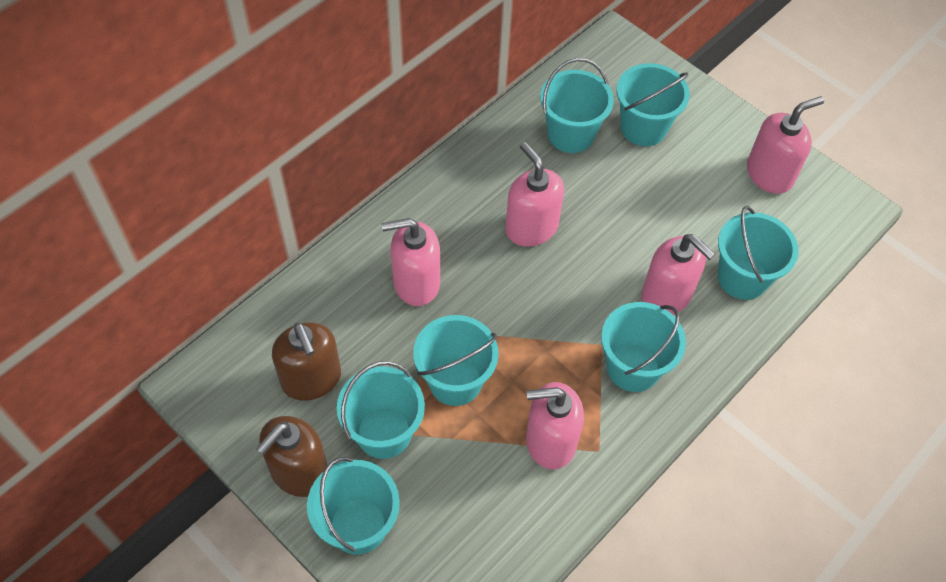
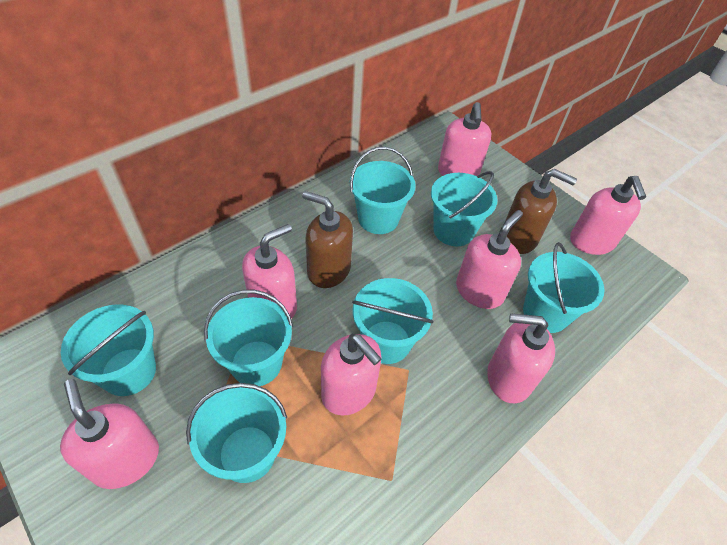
pink soap dispenser: 5 -> 7

